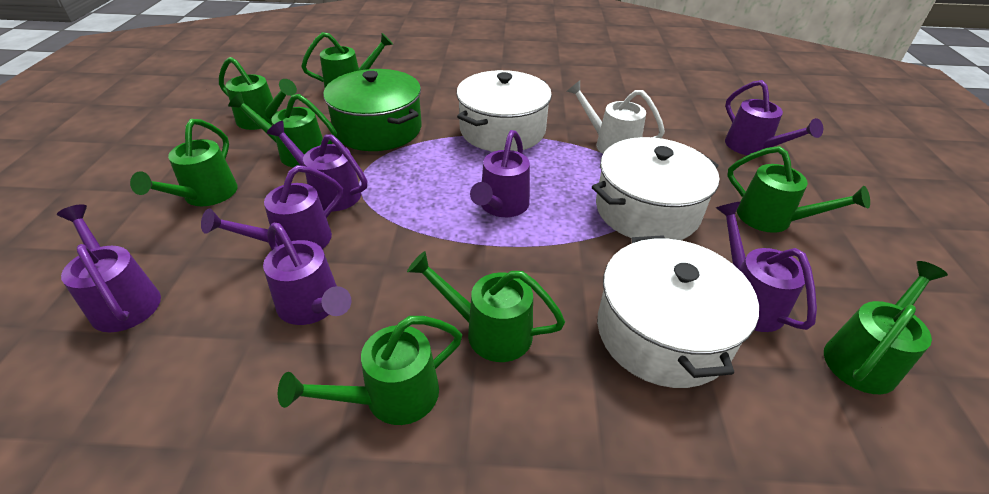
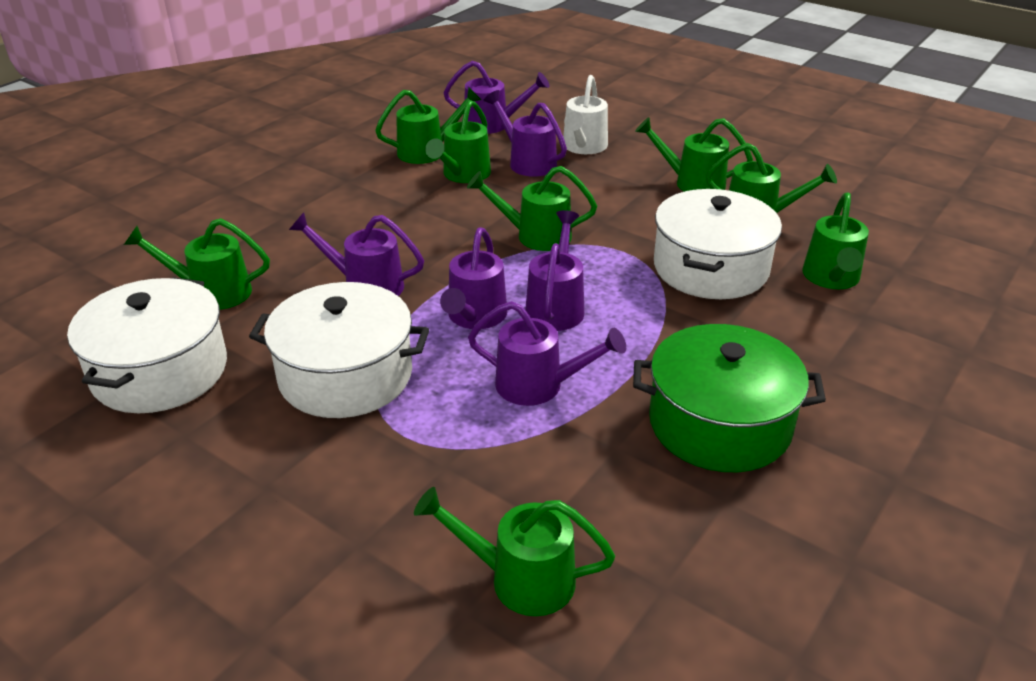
purple watering can: 7 -> 6

